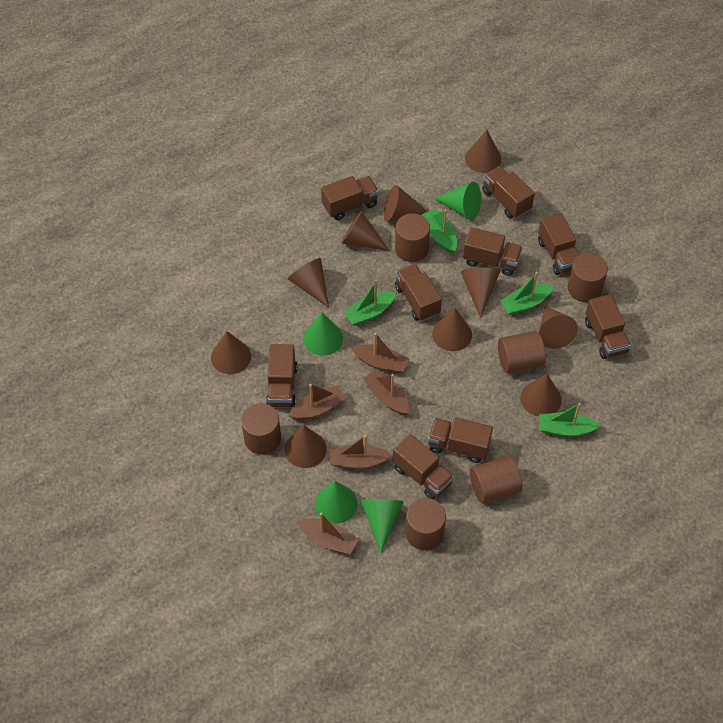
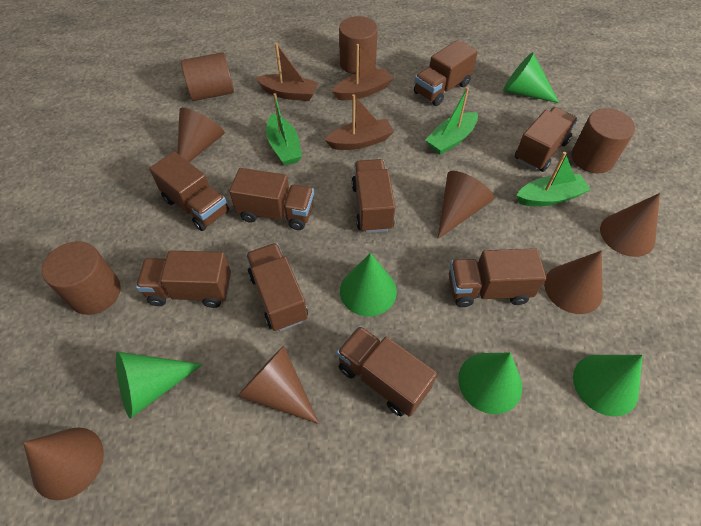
brown boat: 5 -> 3
brown cone: 10 -> 6
brown cylinder: 6 -> 4
green boat: 4 -> 3
green cone: 4 -> 5

